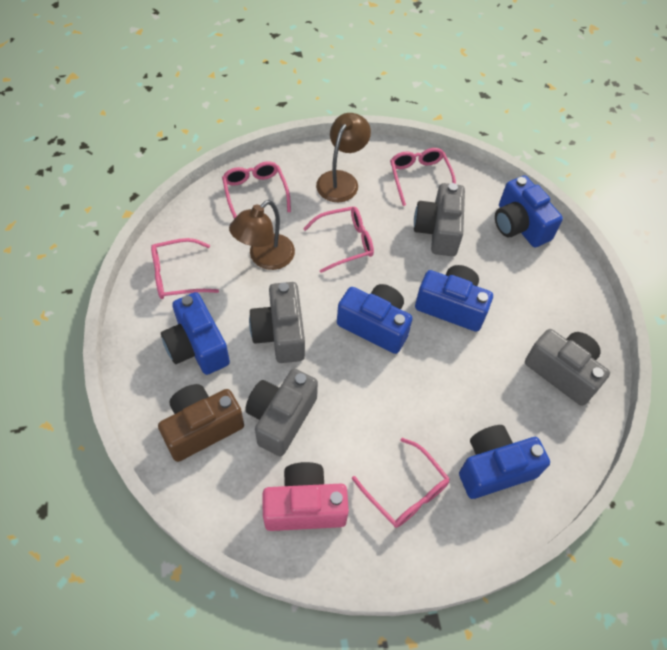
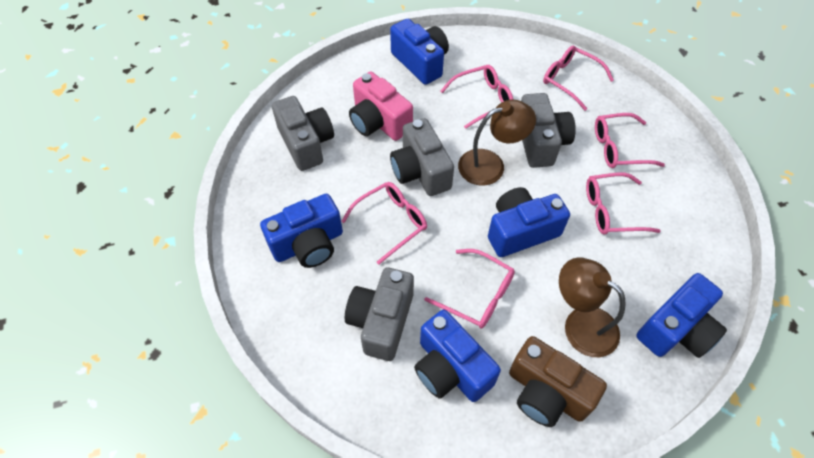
pink glasses: 5 -> 6

